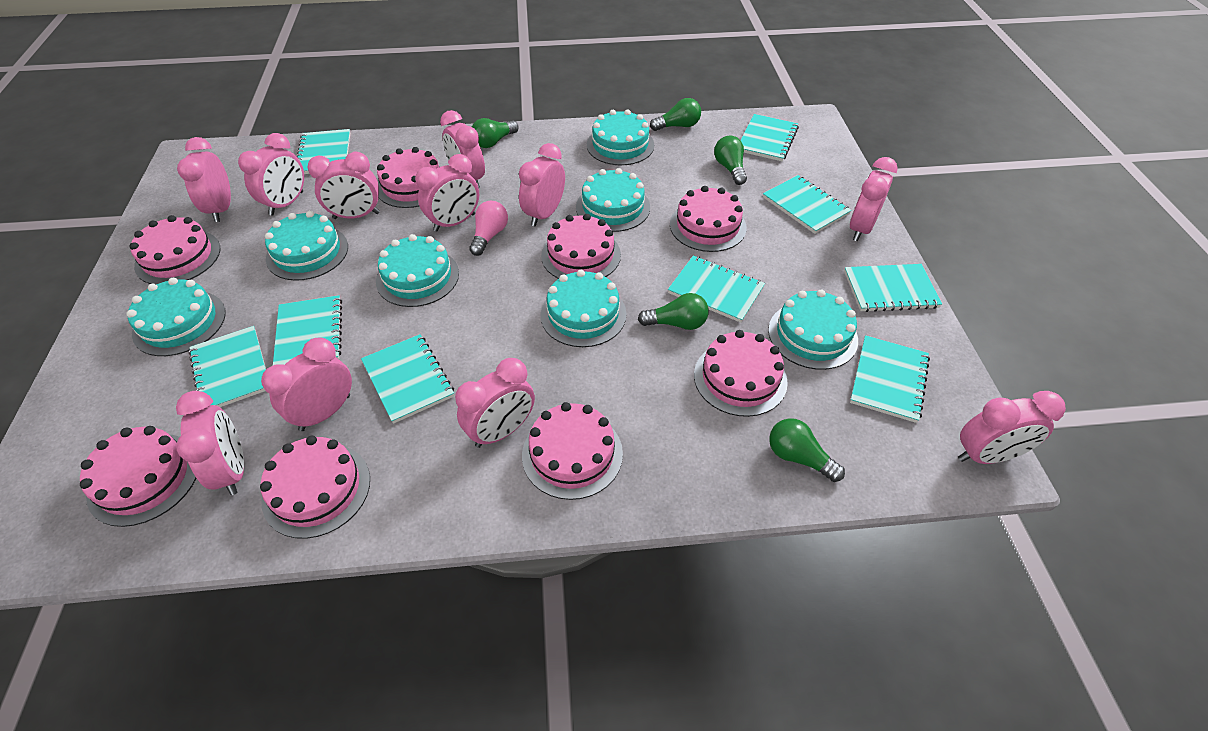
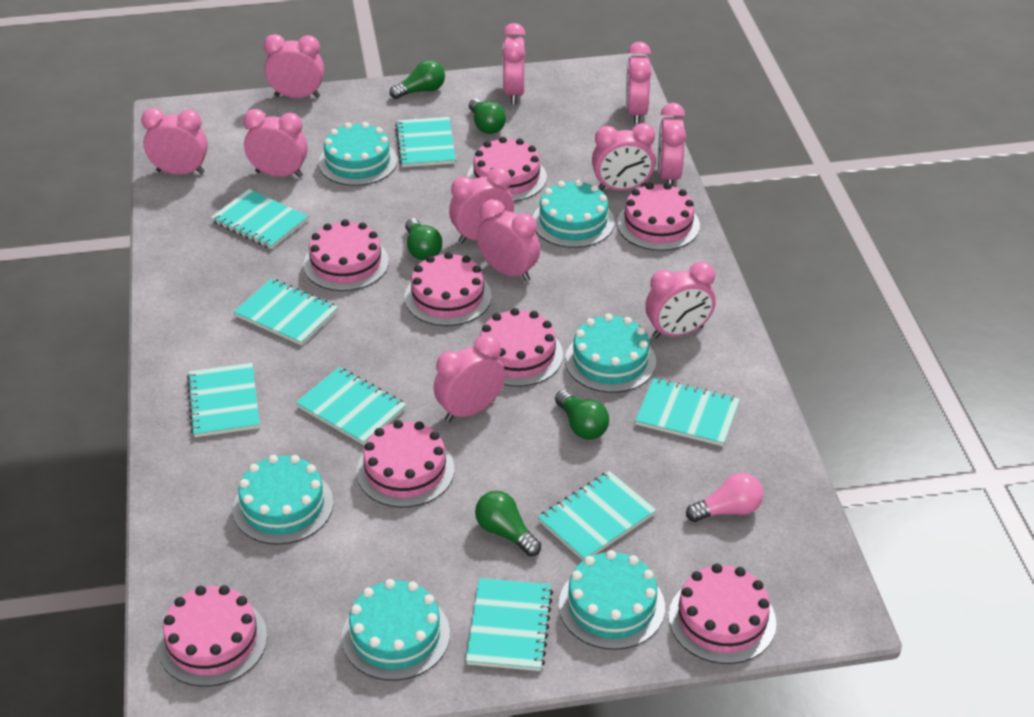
turquoise cake: 7 -> 6
turquoise notebook: 9 -> 8

